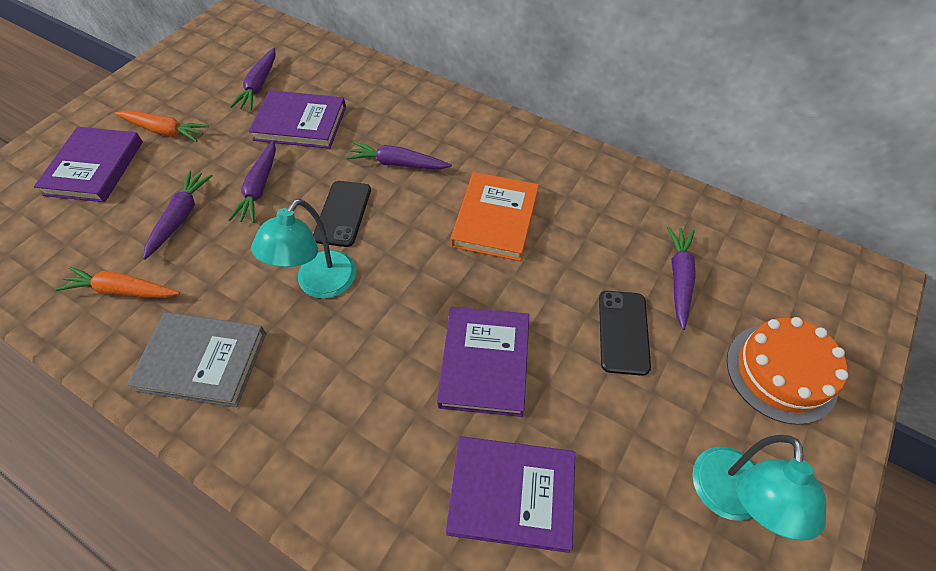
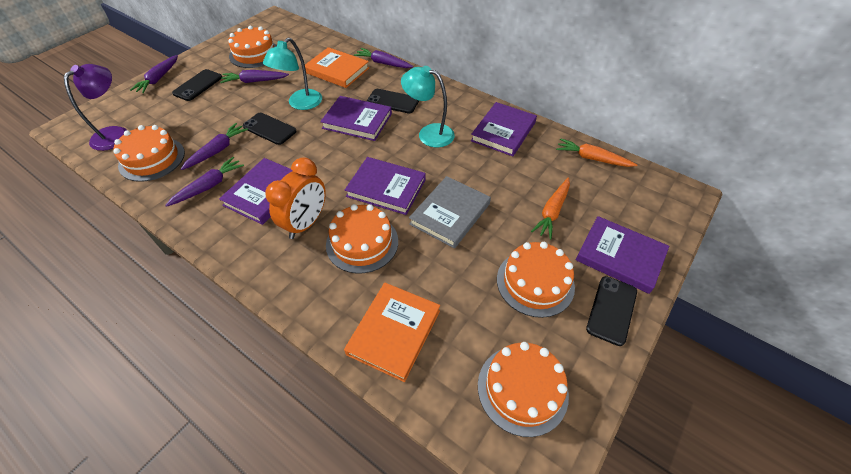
black phone: 2 -> 4
orange book: 1 -> 2
orange cake: 1 -> 5
orange clock: 0 -> 1
purple book: 4 -> 5
purple lamp: 0 -> 1

